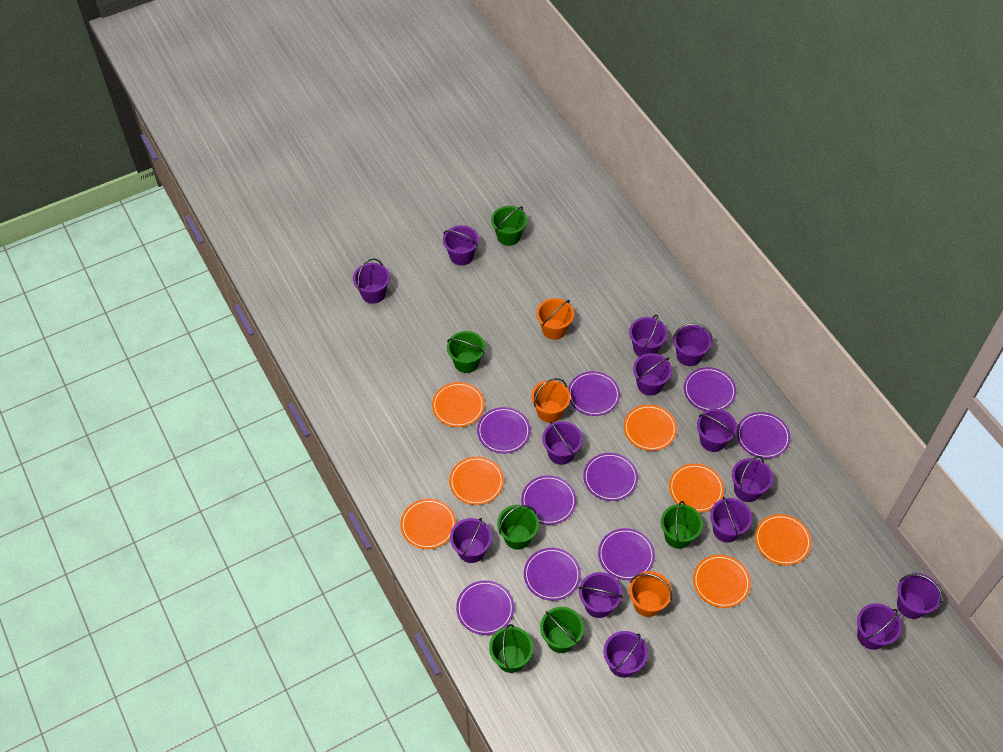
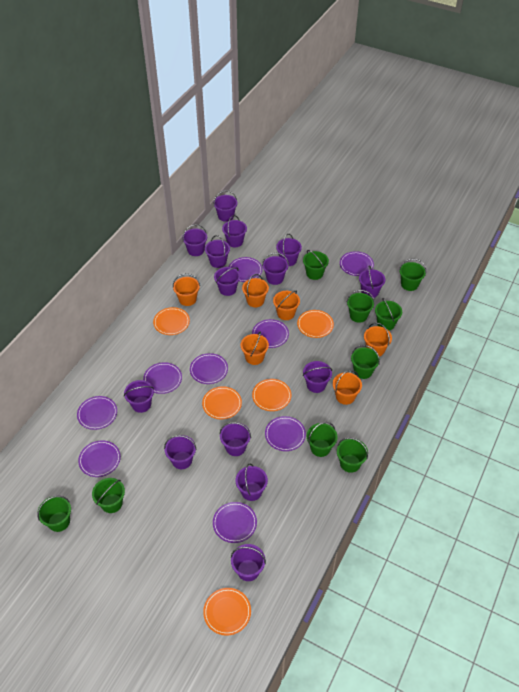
green bucket: 6 -> 9
orange bucket: 3 -> 6
orange plate: 7 -> 5

